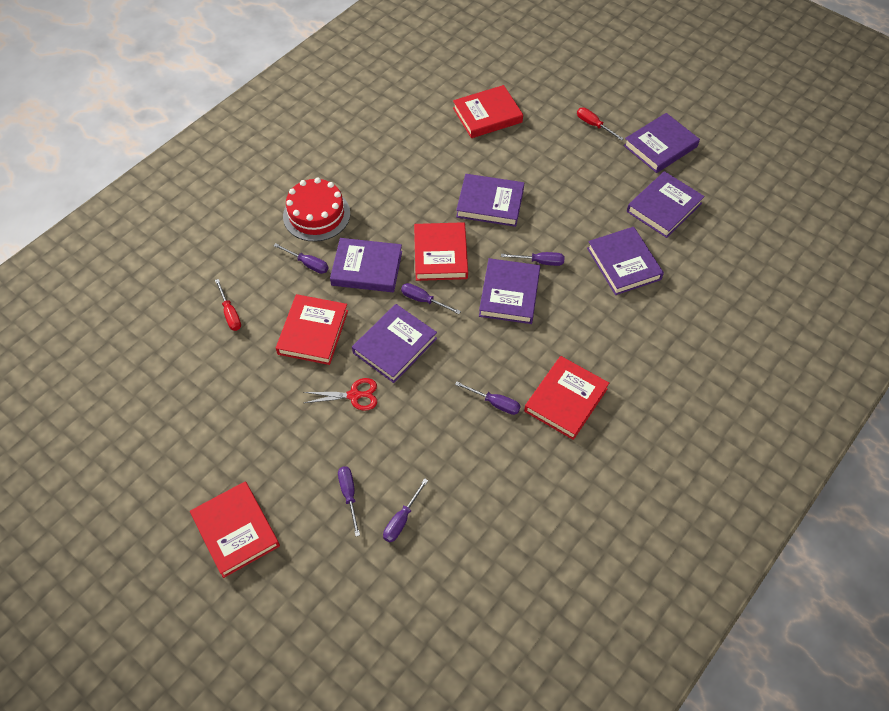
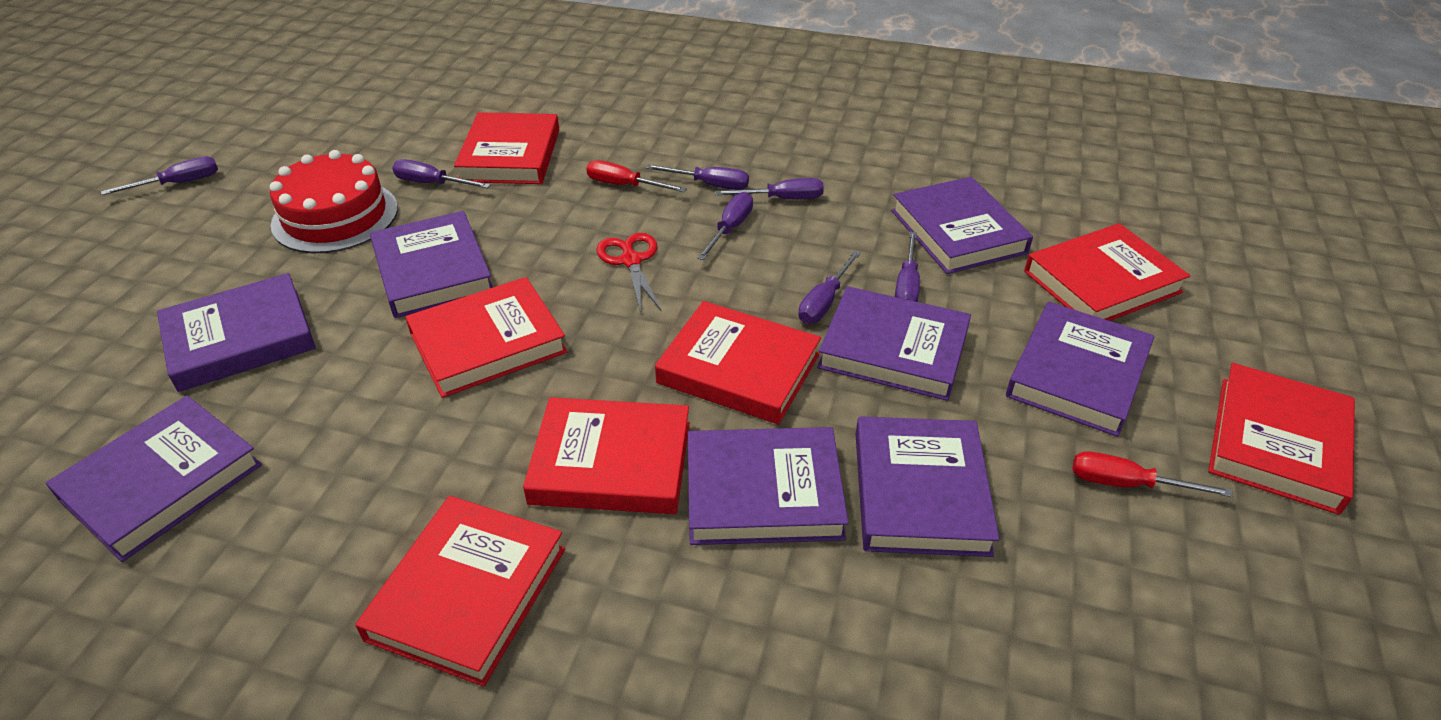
purple book: 7 -> 8
purple screwdriver: 6 -> 7
red book: 5 -> 7

